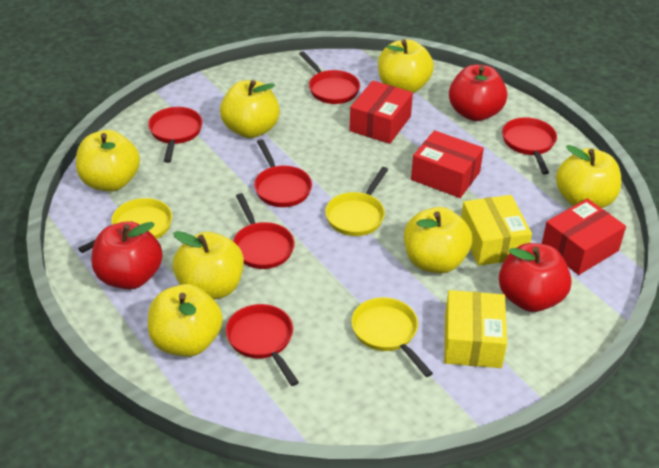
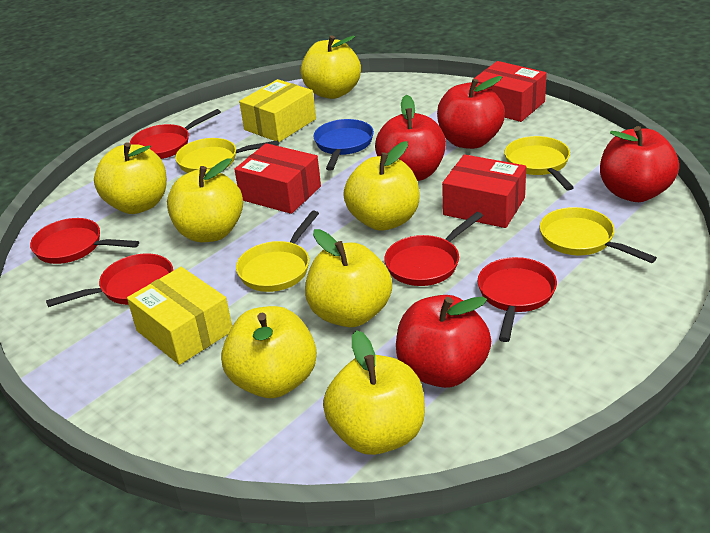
blue pan: 0 -> 1
red apple: 3 -> 4
red pan: 6 -> 5
yellow pan: 3 -> 4

